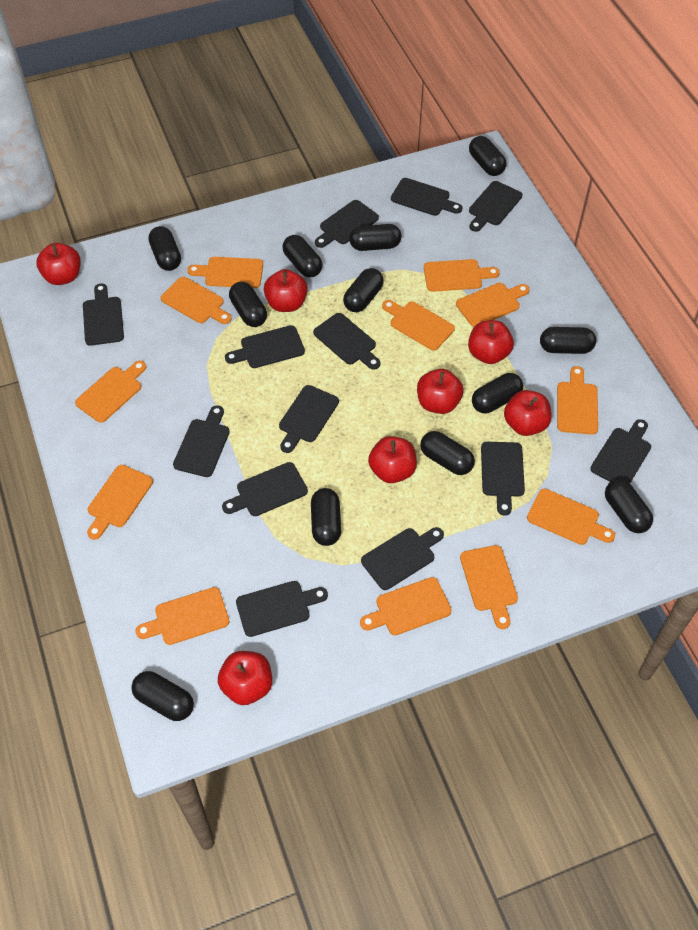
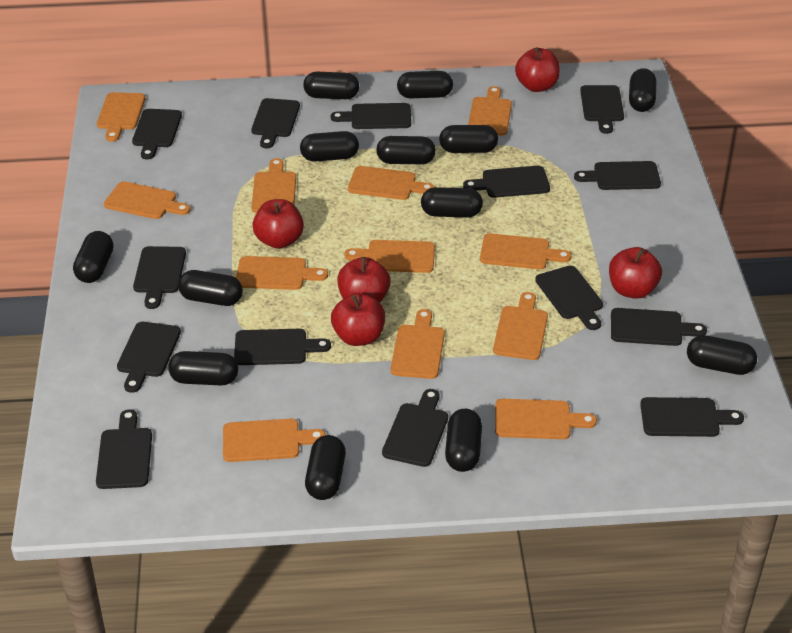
black capsule: 12 -> 13
black cutting board: 13 -> 14
red apple: 7 -> 5

